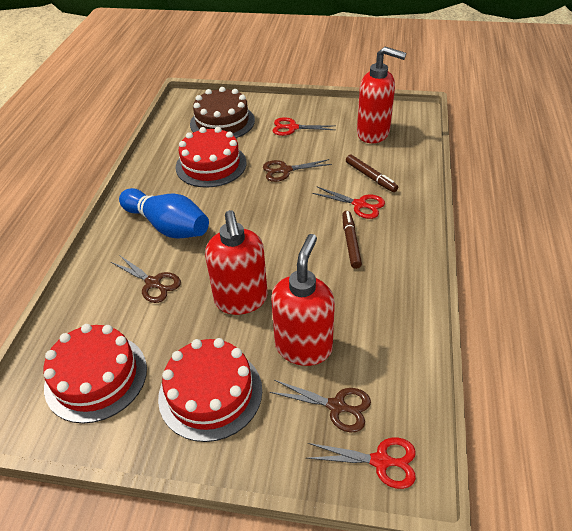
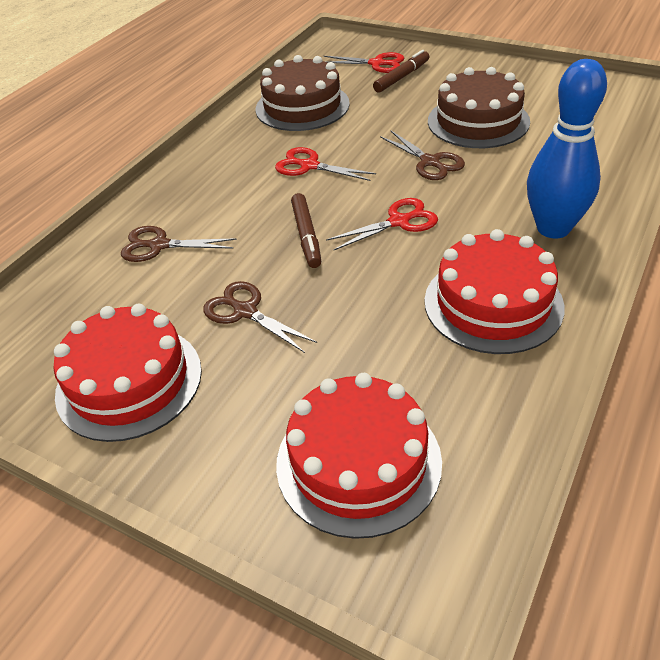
brown cake: 1 -> 2
red soap dispenser: 3 -> 0

